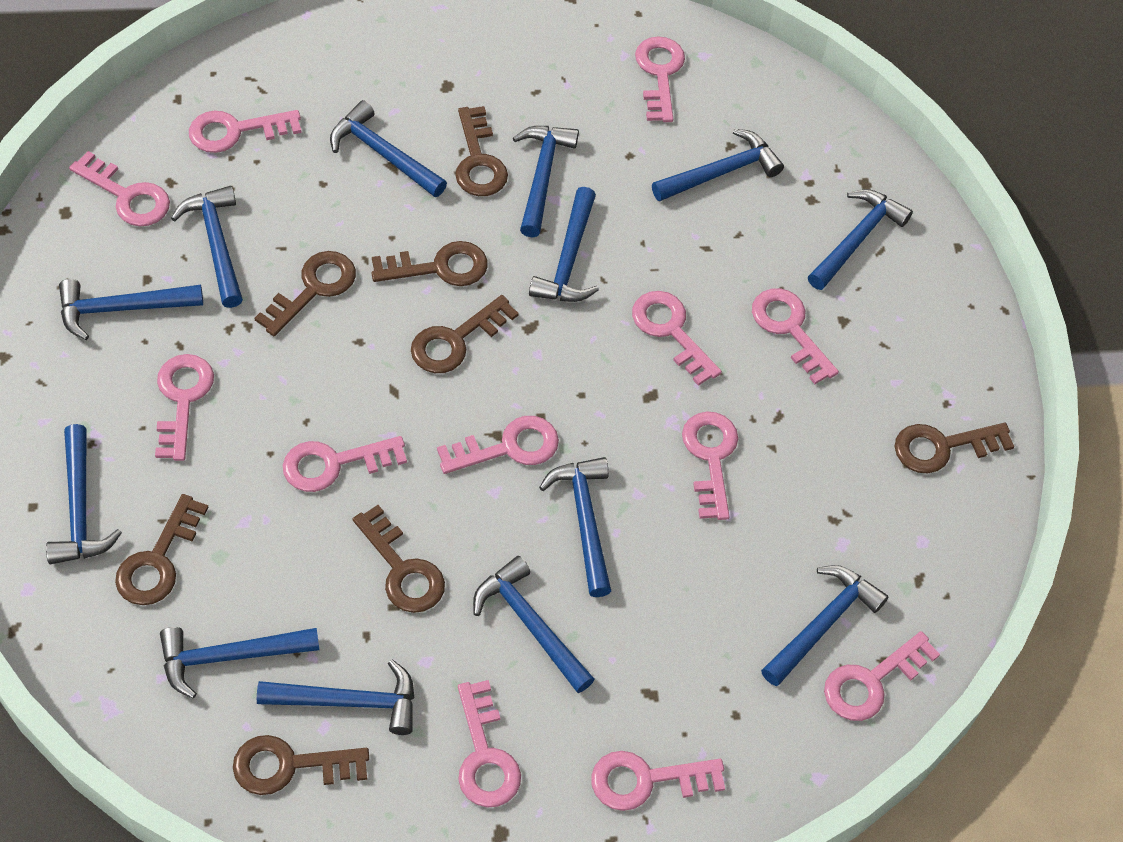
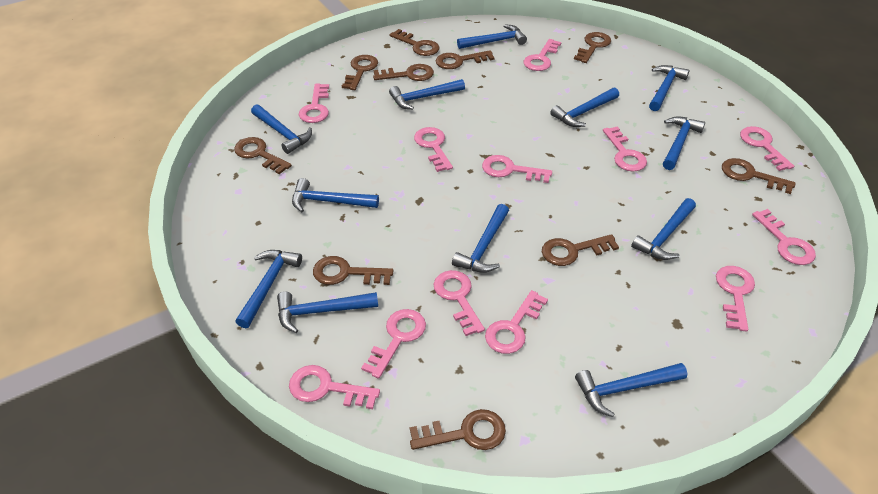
blue hammer: 13 -> 12
brown key: 8 -> 10

